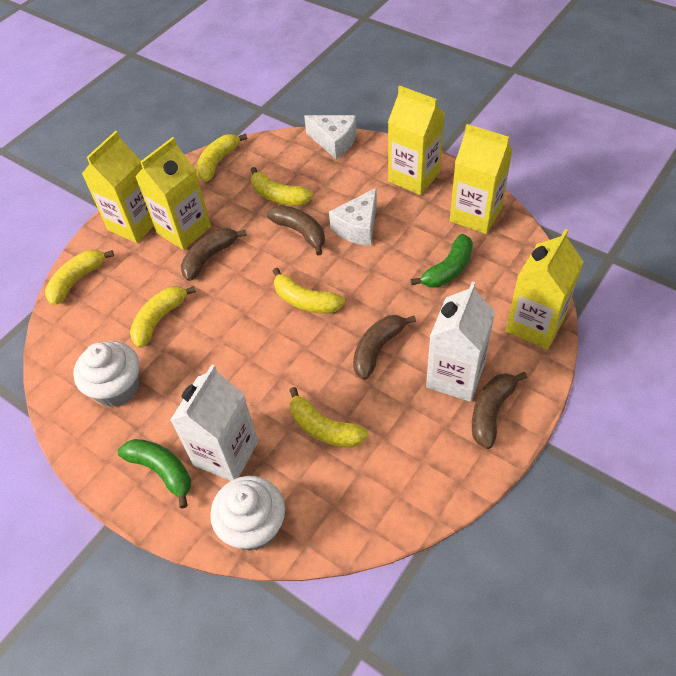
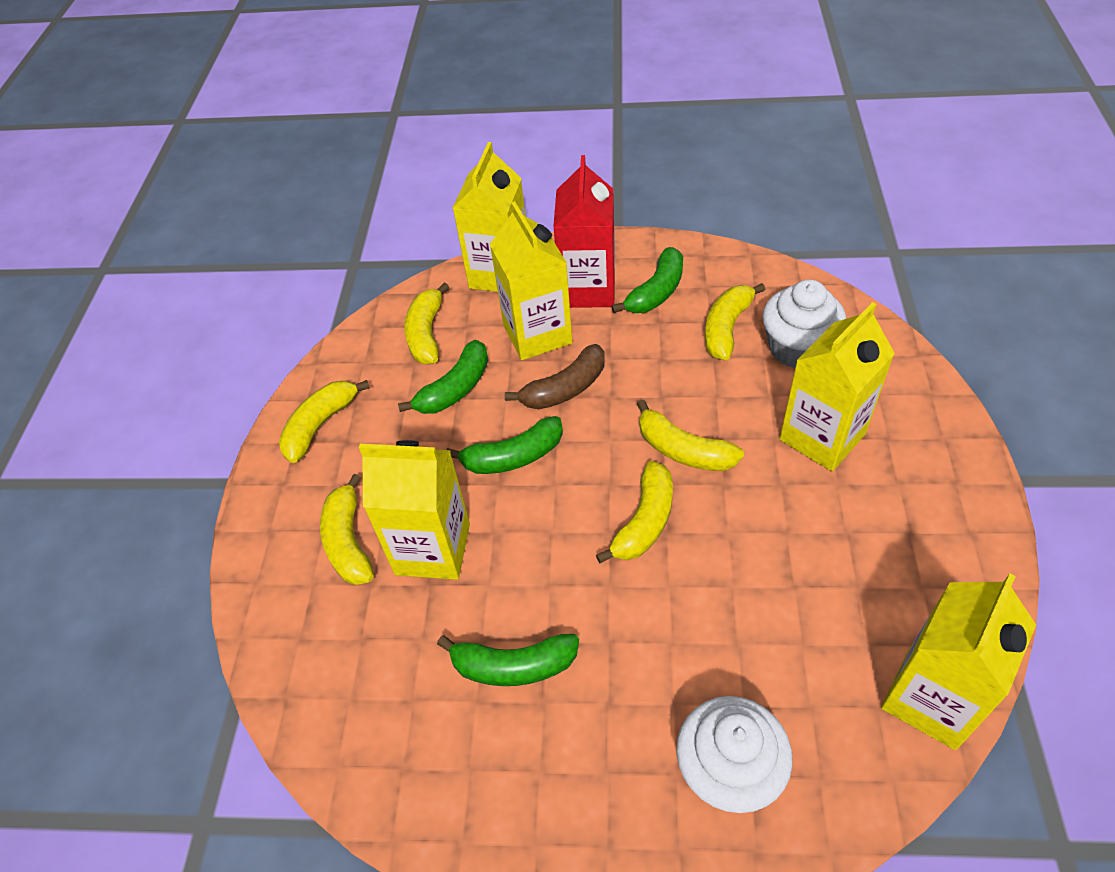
brown banana: 4 -> 1
green banana: 2 -> 4
red carton: 0 -> 1
white carton: 2 -> 0
white cheese: 2 -> 0

